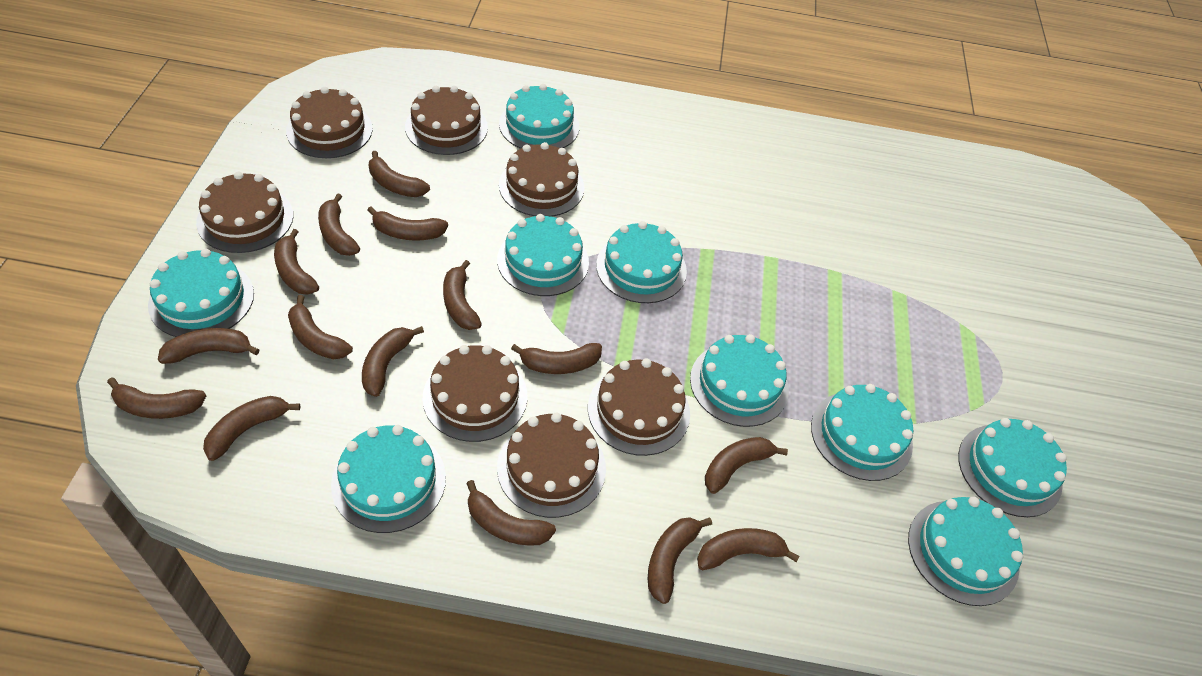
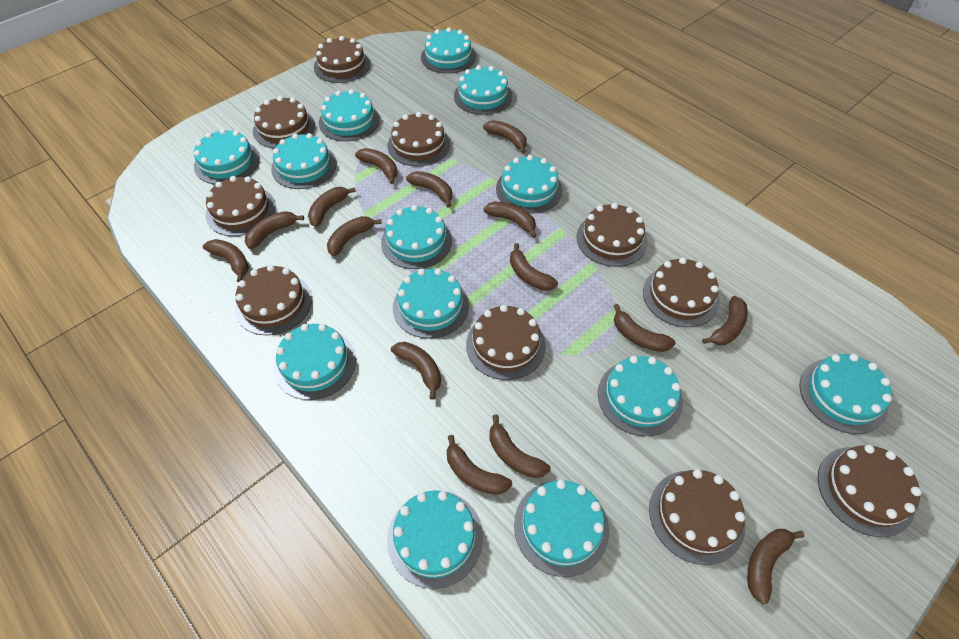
brown cake: 7 -> 10
turquoise cake: 9 -> 13

